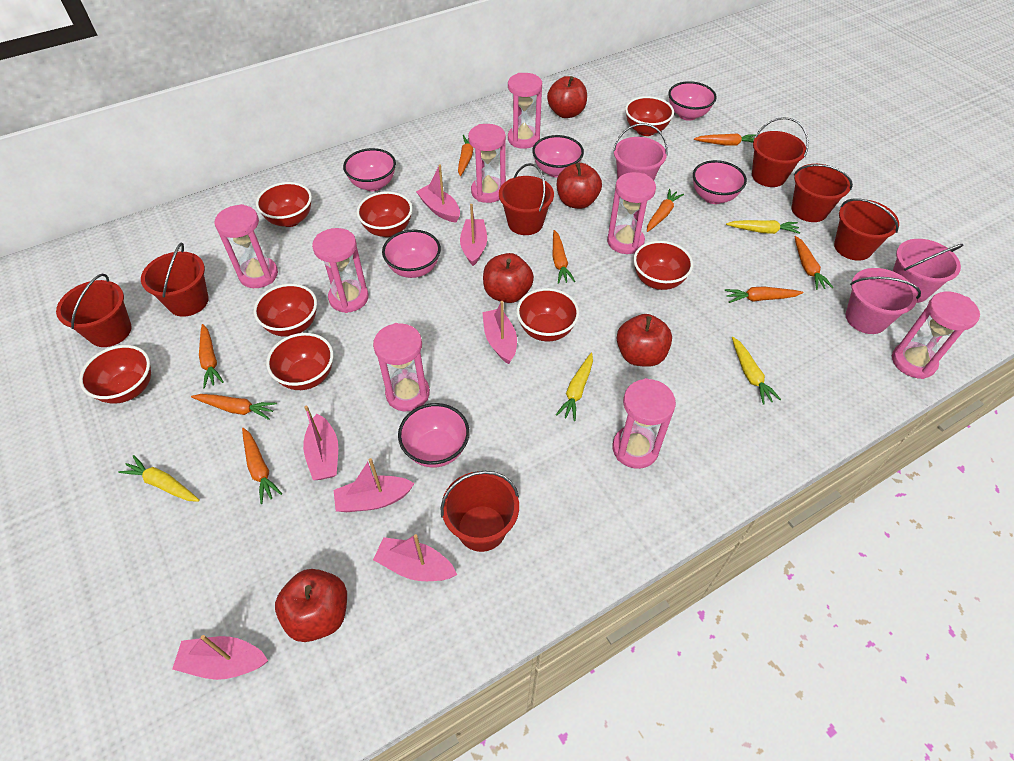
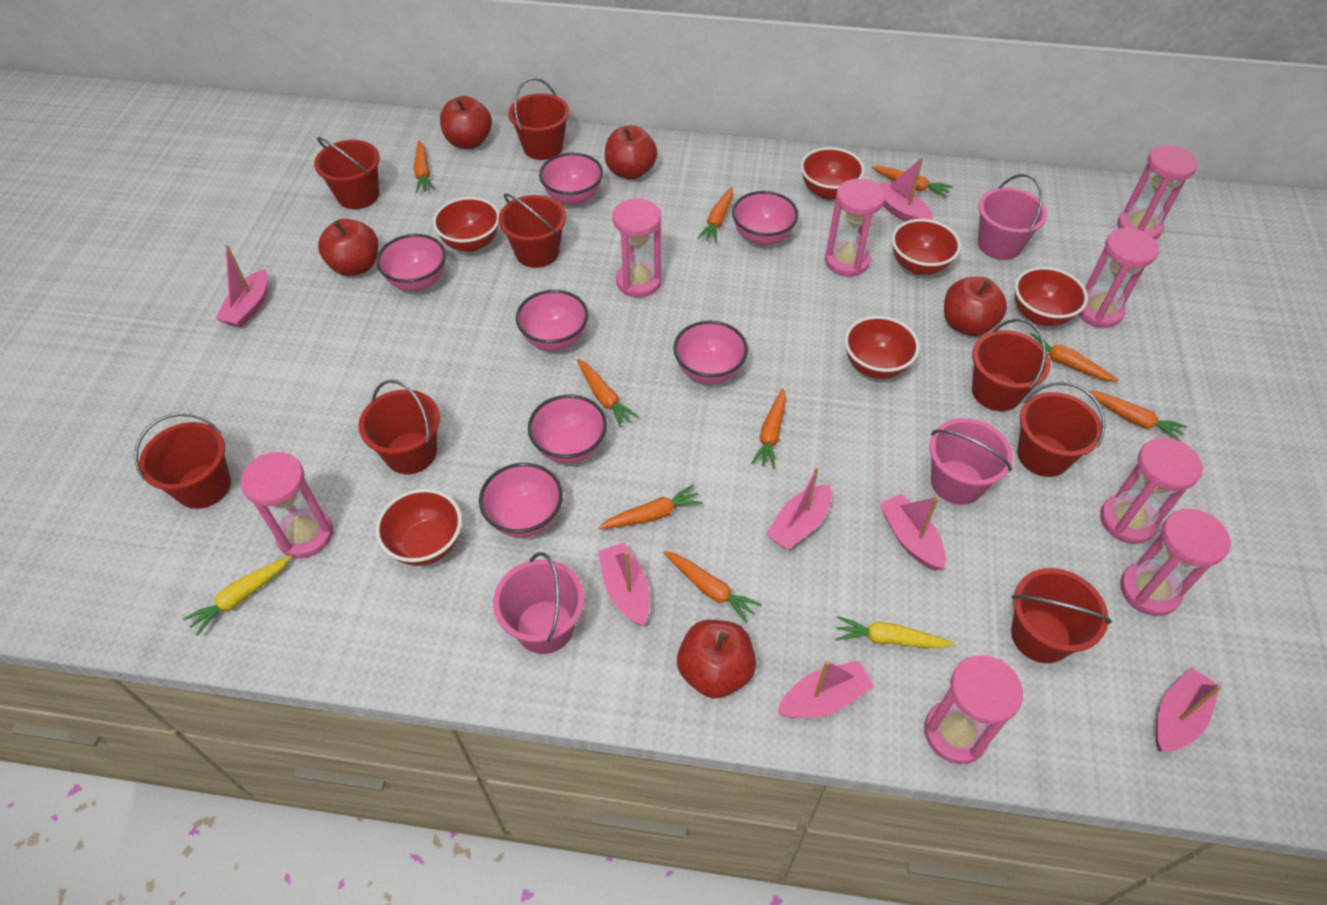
pink bowl: 6 -> 7
red bowl: 8 -> 6
red bucket: 7 -> 8
yellow carrot: 4 -> 2

